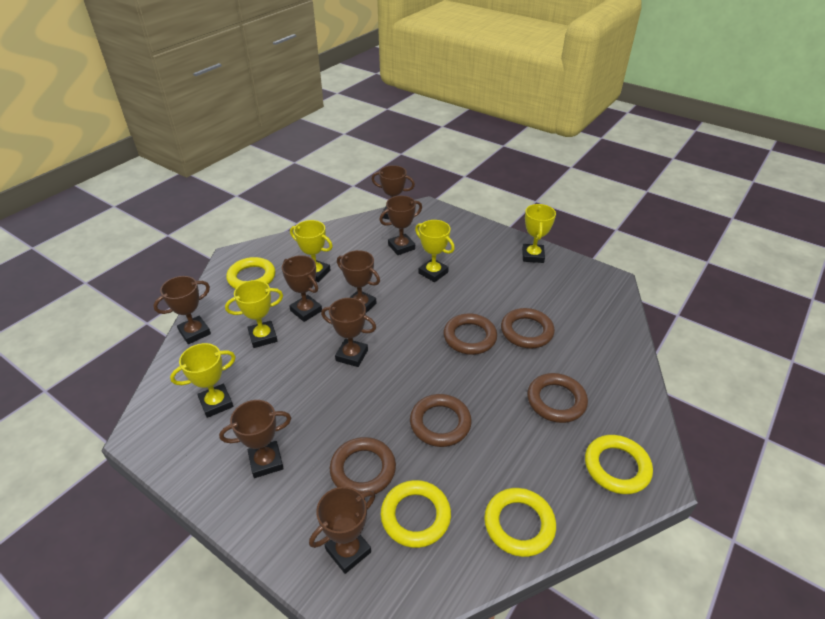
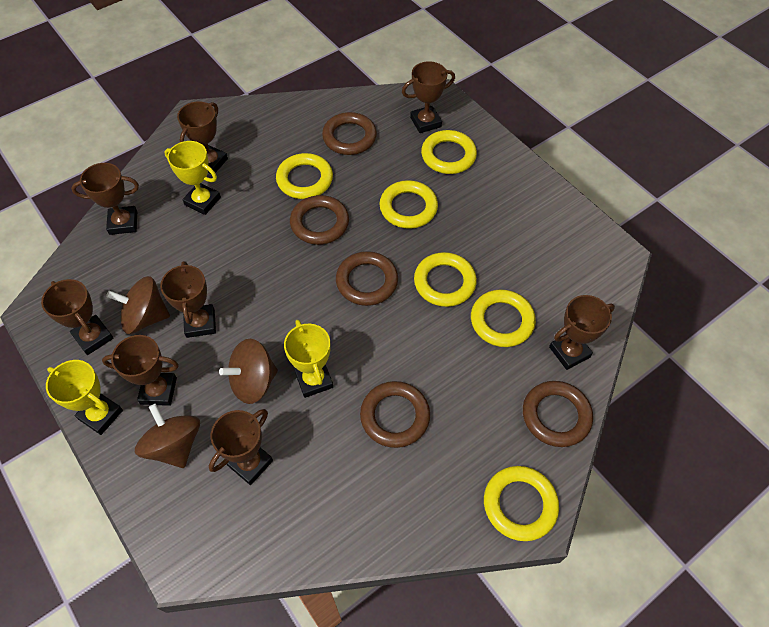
brown spinning top: 0 -> 3
yellow ring: 4 -> 6
yellow trophy: 5 -> 3

